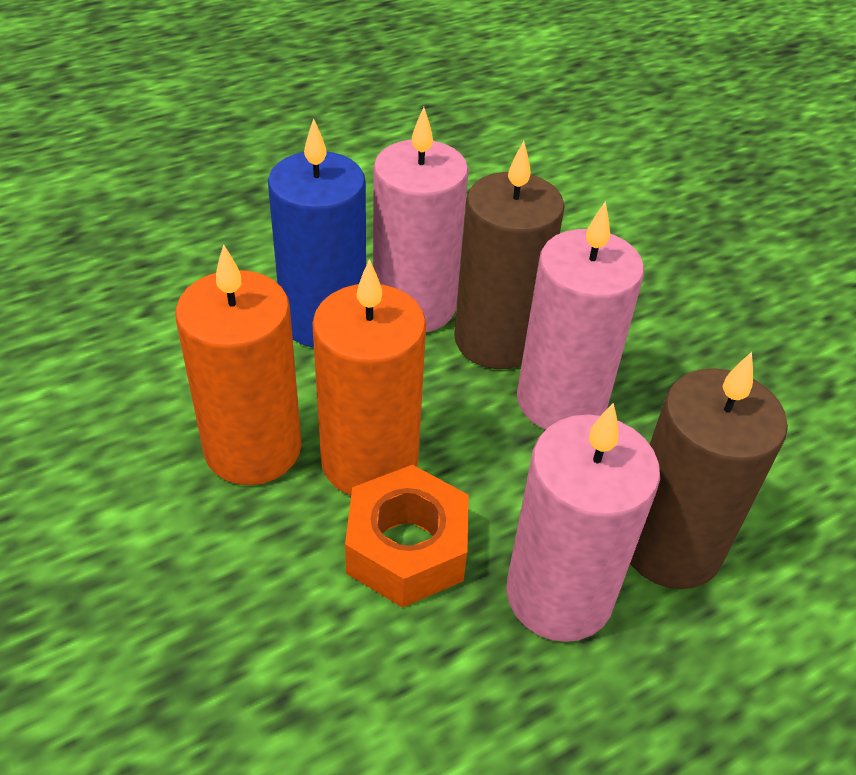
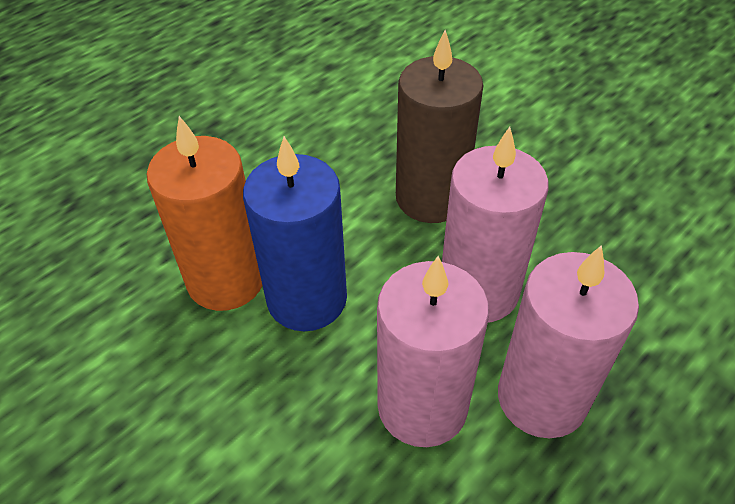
brown candle: 2 -> 1
orange candle: 2 -> 1
orange nut: 1 -> 0

